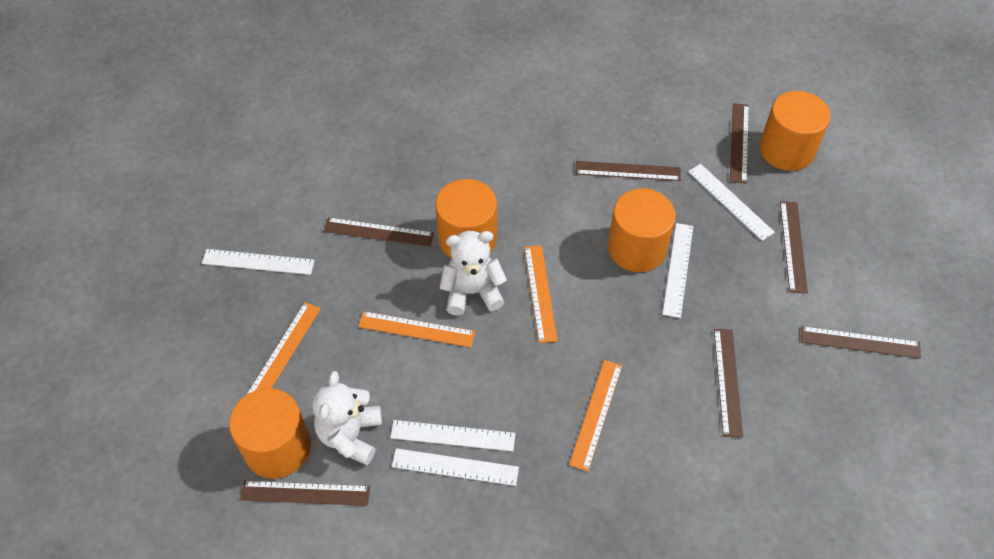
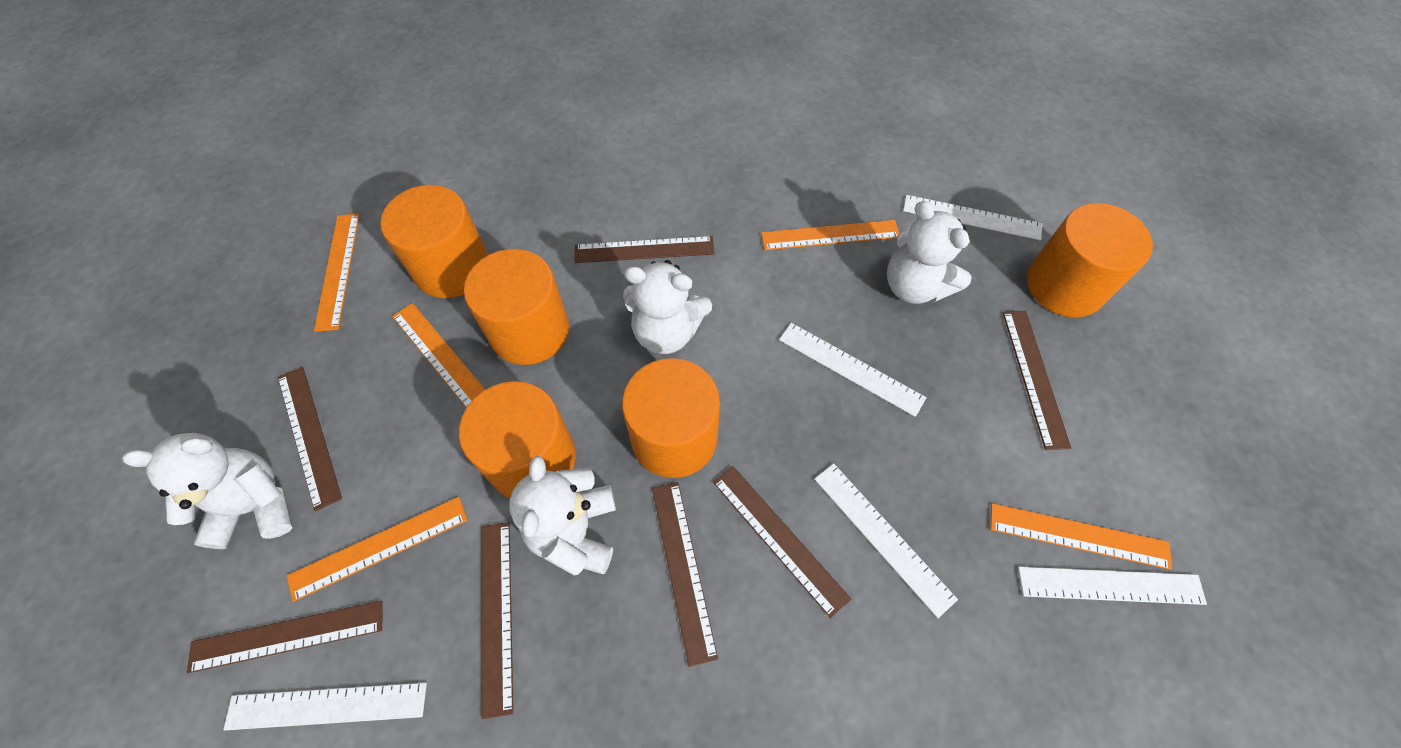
orange cylinder: 4 -> 5
orange ruler: 4 -> 5
white teddy bear: 2 -> 4

